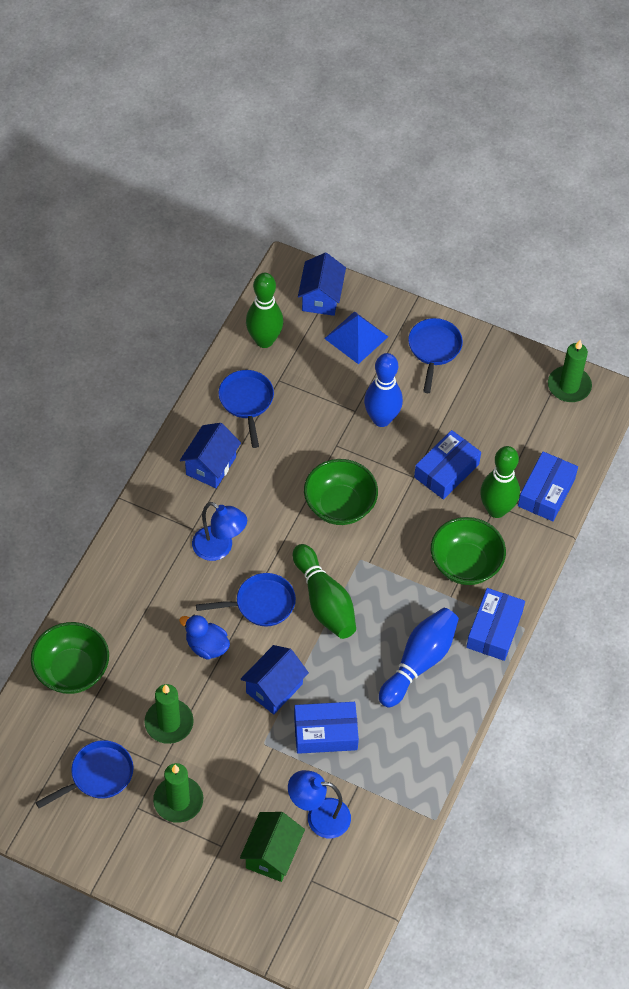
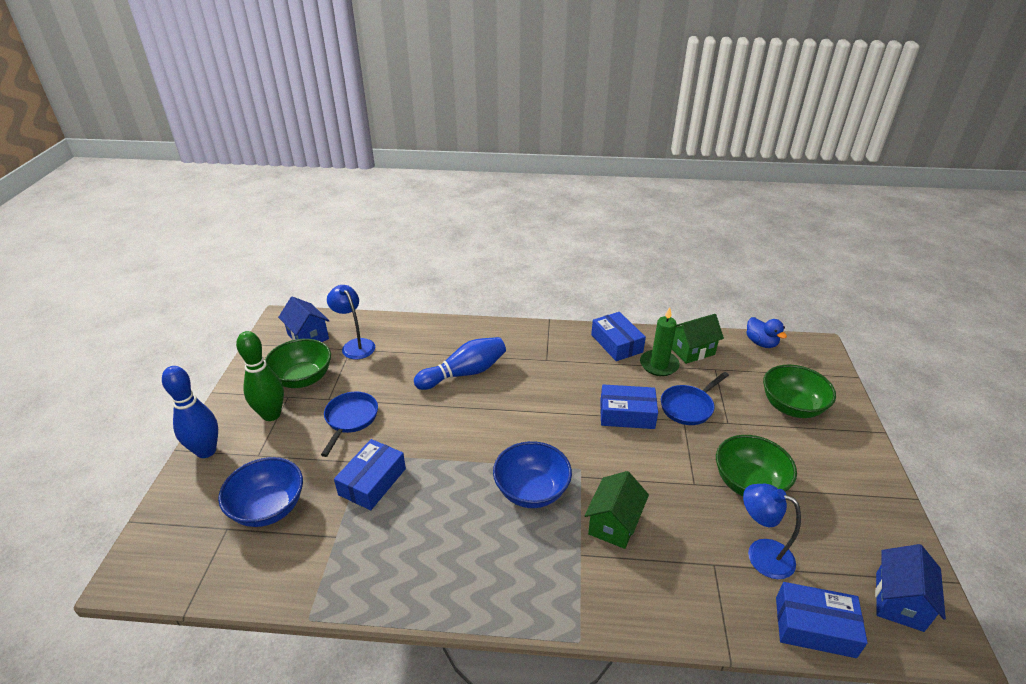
blue bowl: 0 -> 2
blue house: 3 -> 2
blue pan: 4 -> 2
blue pyramid: 1 -> 0
green bowling pin: 3 -> 1
green candle: 3 -> 1
green house: 1 -> 2

